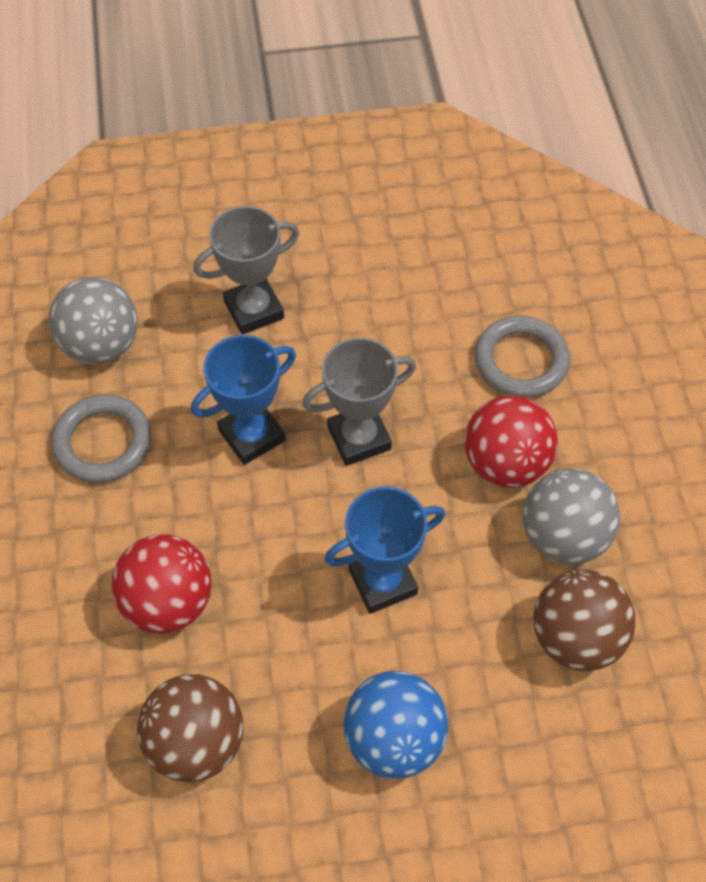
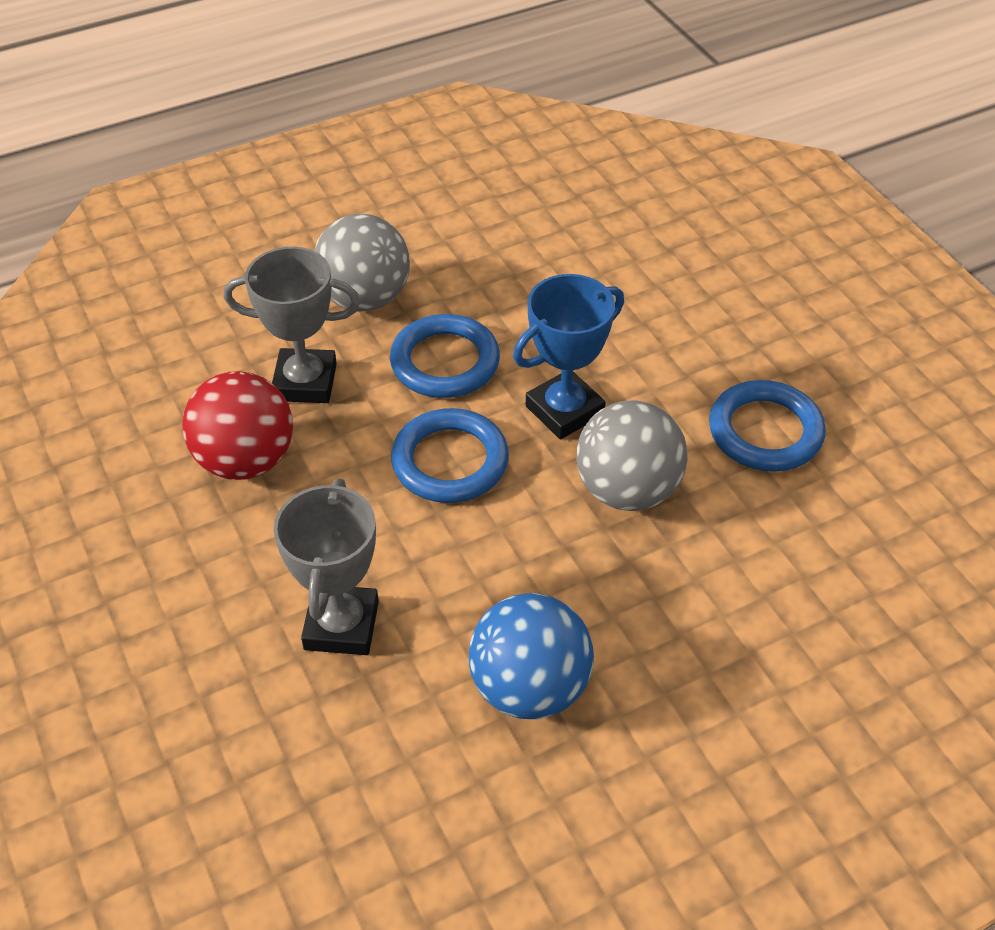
blue ring: 0 -> 3
blue trophy: 2 -> 1
brown ball: 2 -> 0
grey ring: 2 -> 0
red ball: 2 -> 1

